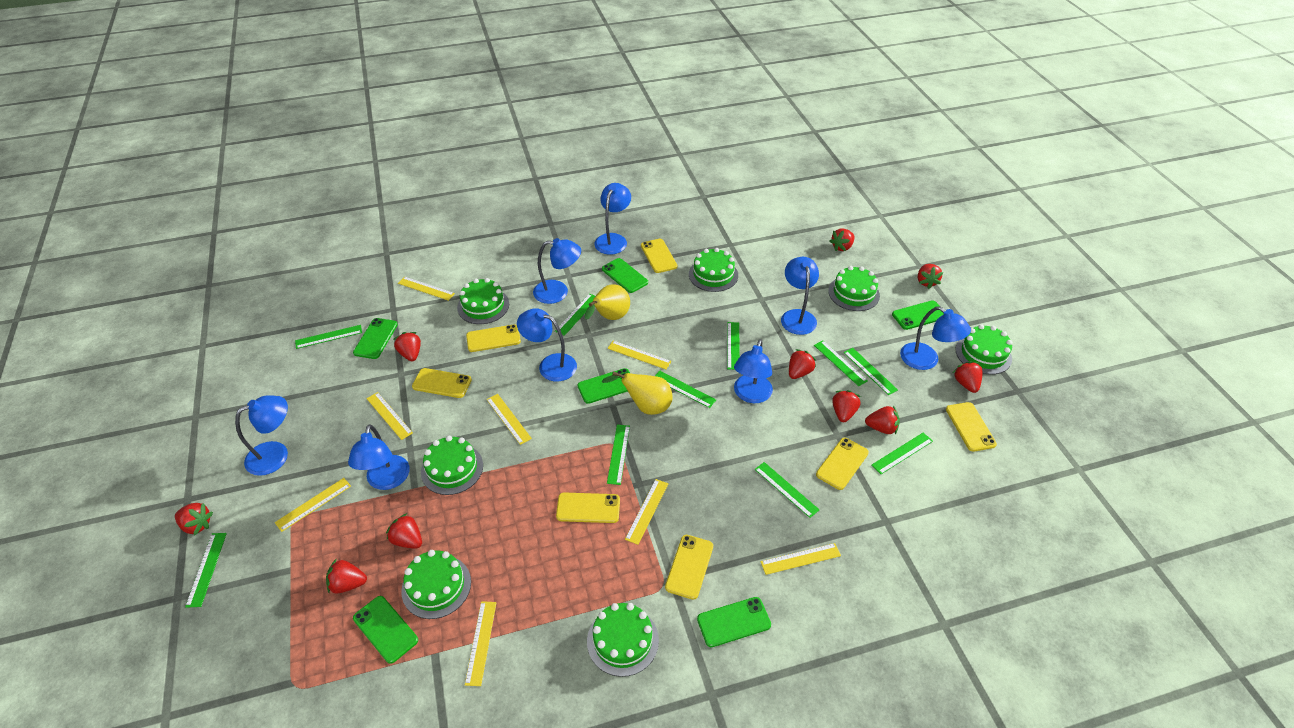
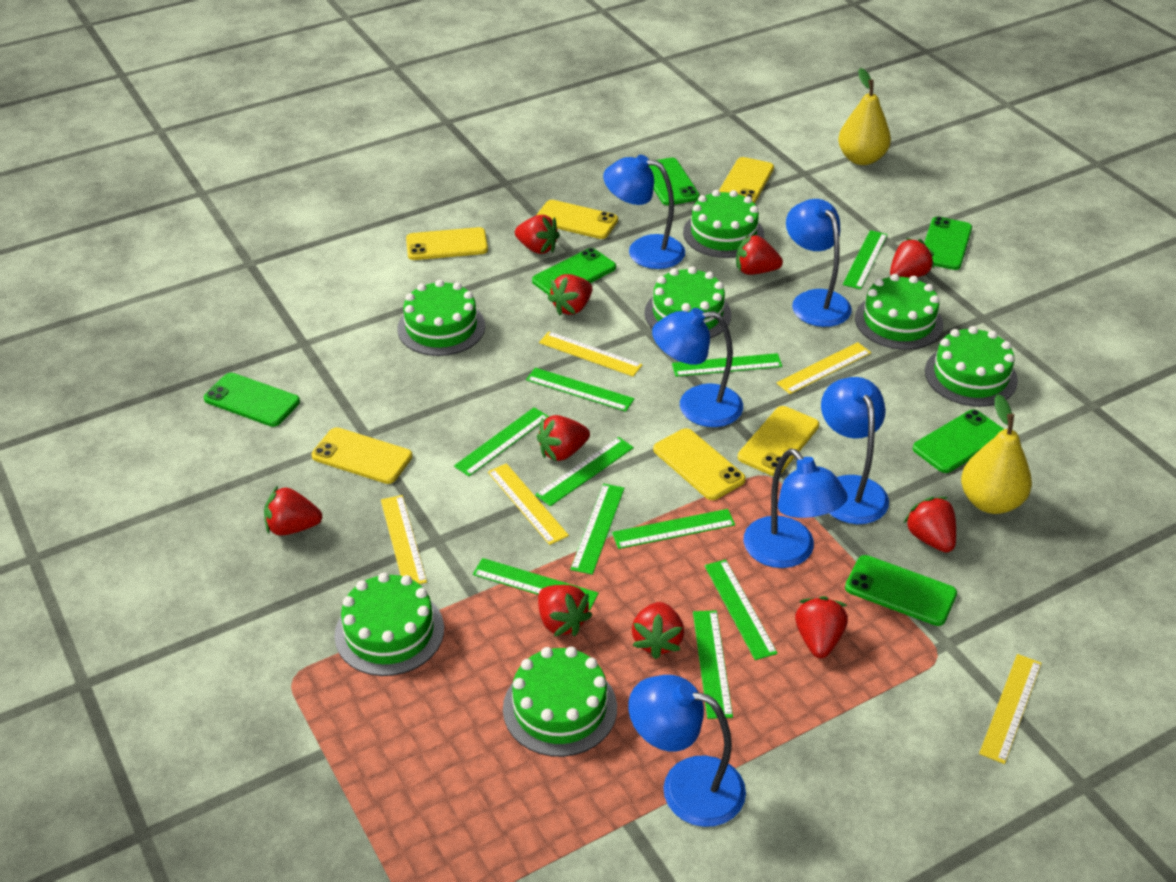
blue lamp: 8 -> 6
yellow phone: 7 -> 6
yellow ruler: 8 -> 5

